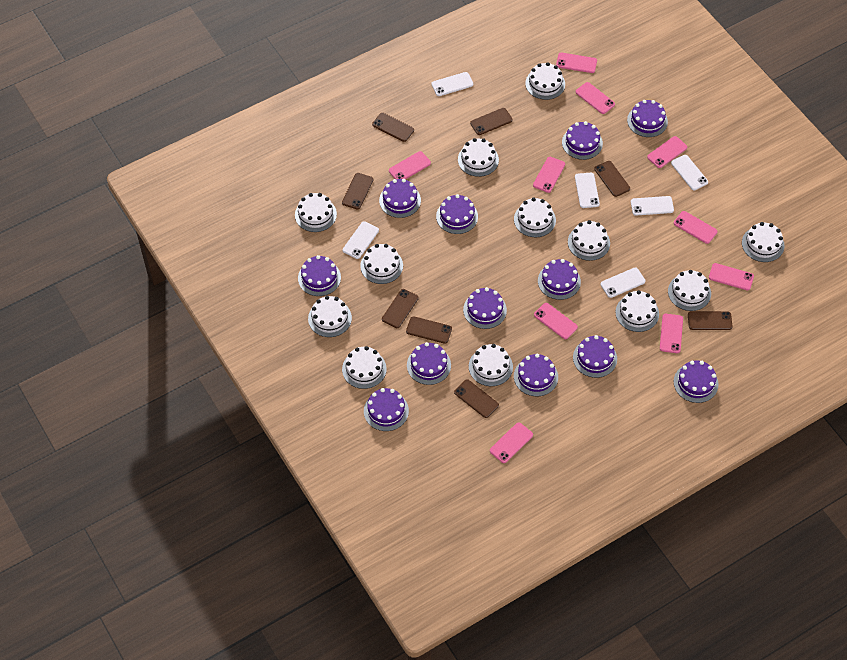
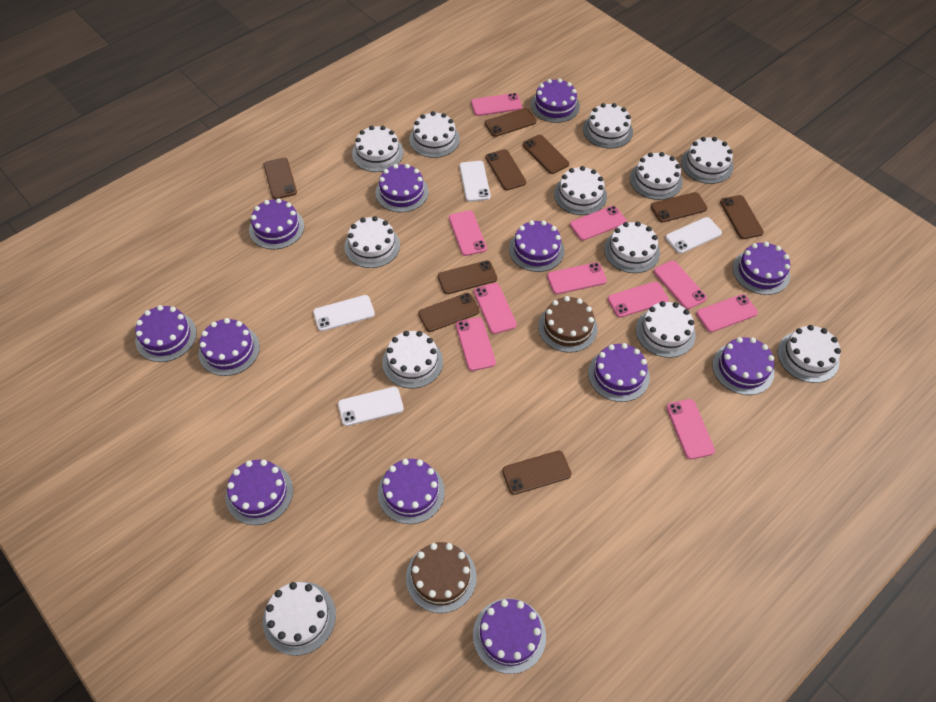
brown cake: 0 -> 2
brown phone: 8 -> 9
white phone: 6 -> 4

